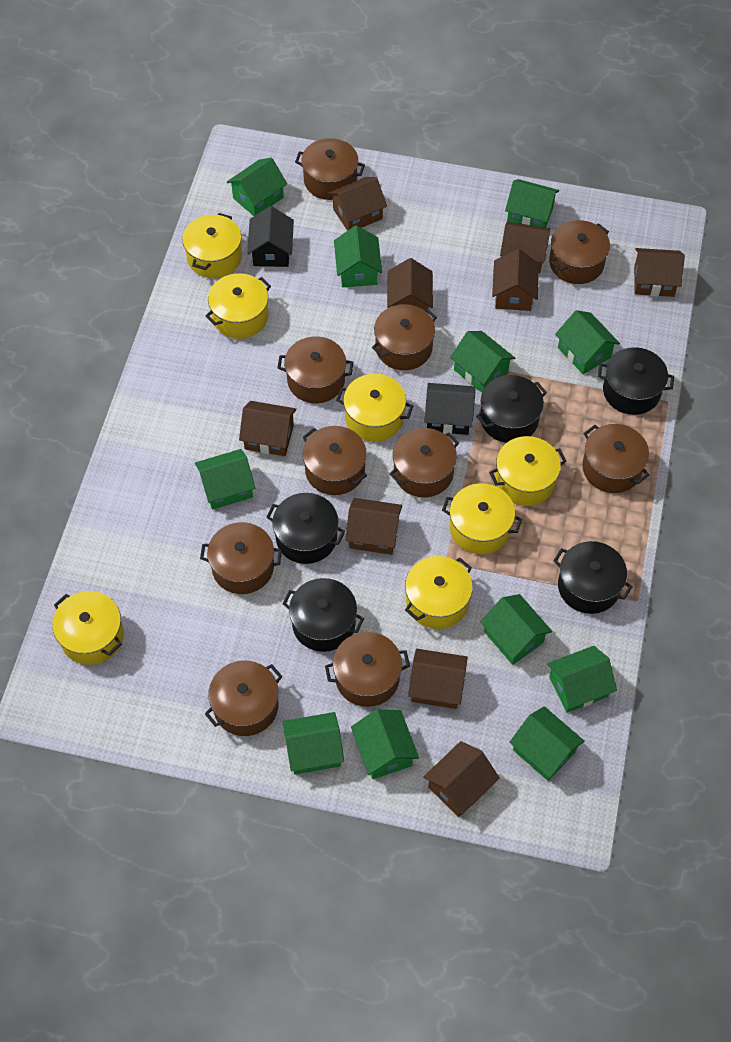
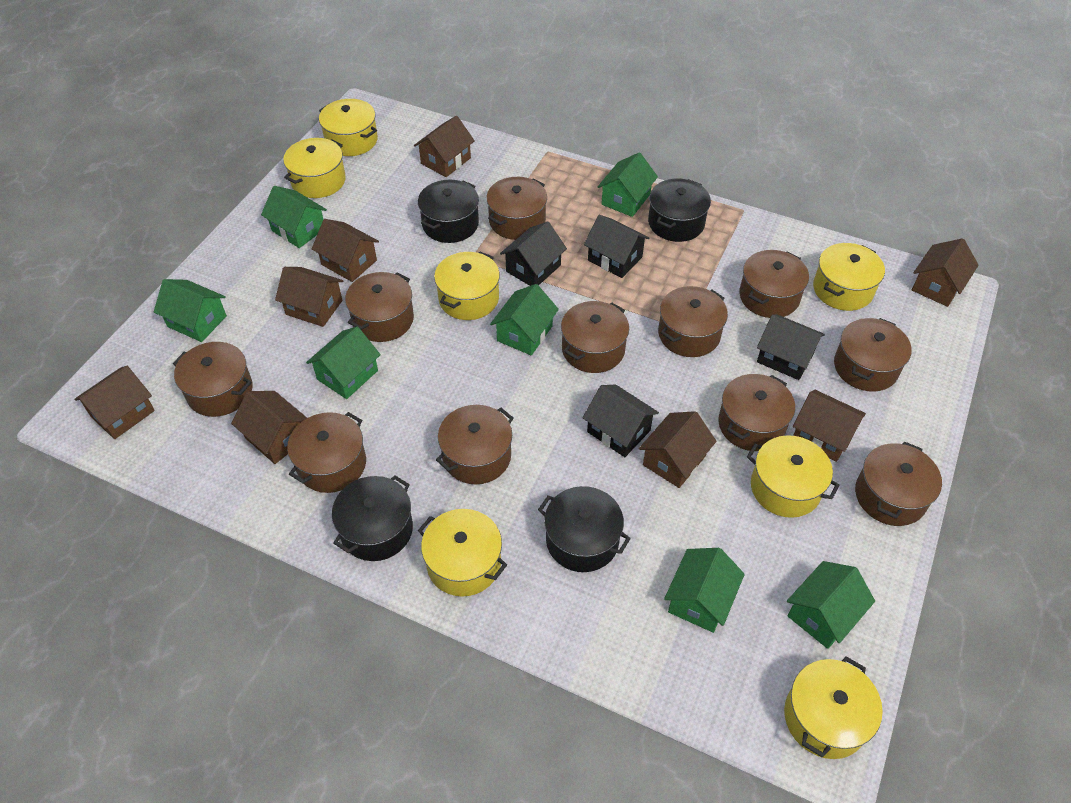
black house: 2 -> 4
black pot: 5 -> 4
brown house: 9 -> 8
brown pot: 10 -> 11
green house: 11 -> 7

